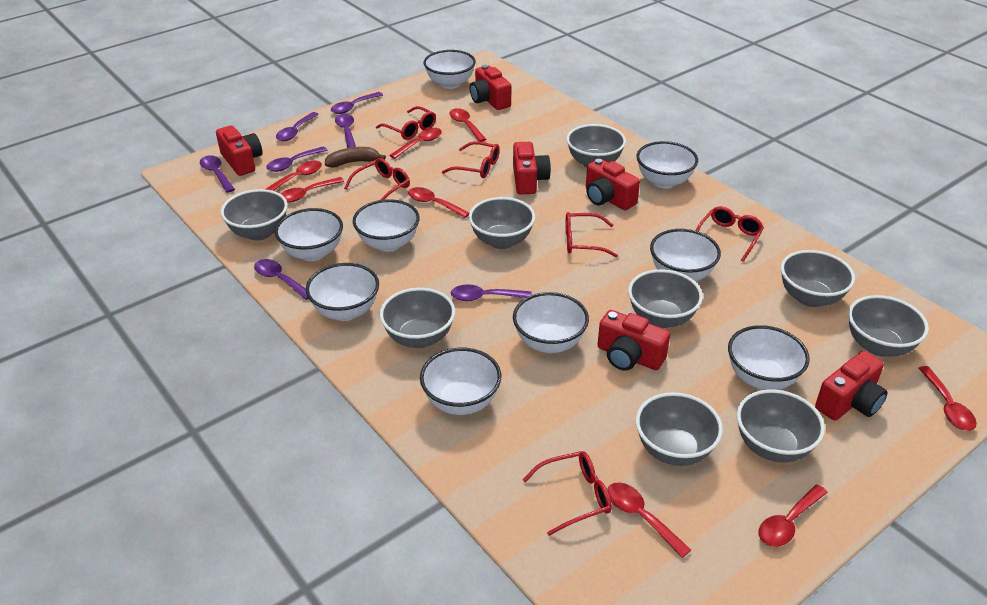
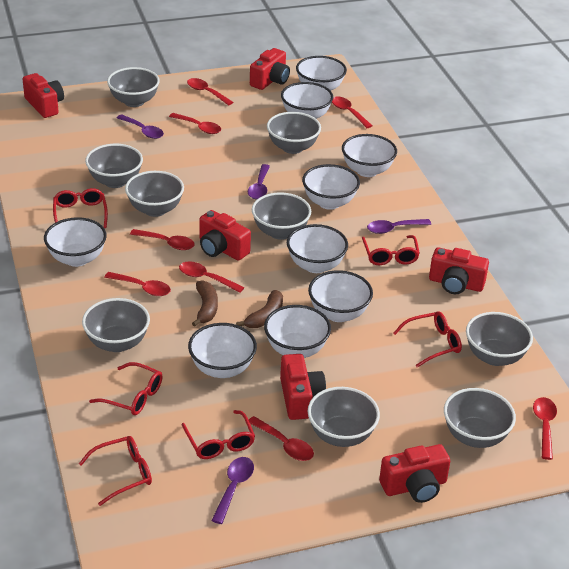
brown banana: 1 -> 2
purple spoon: 7 -> 4

